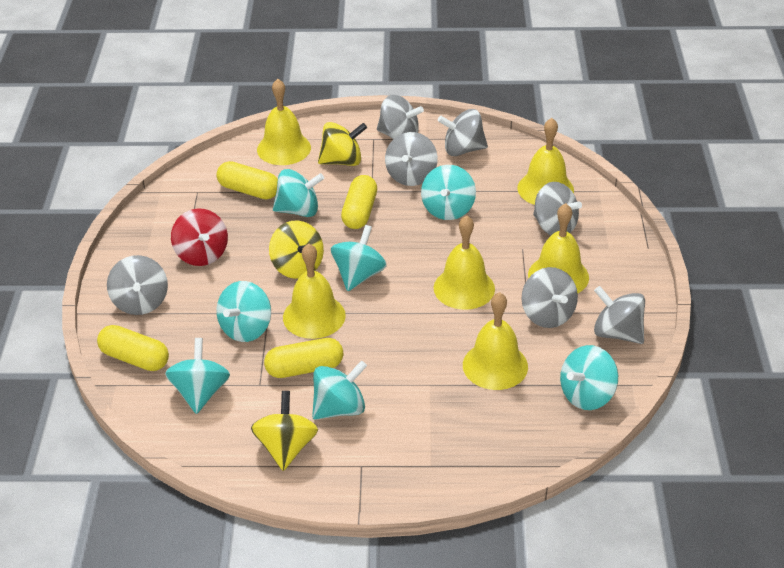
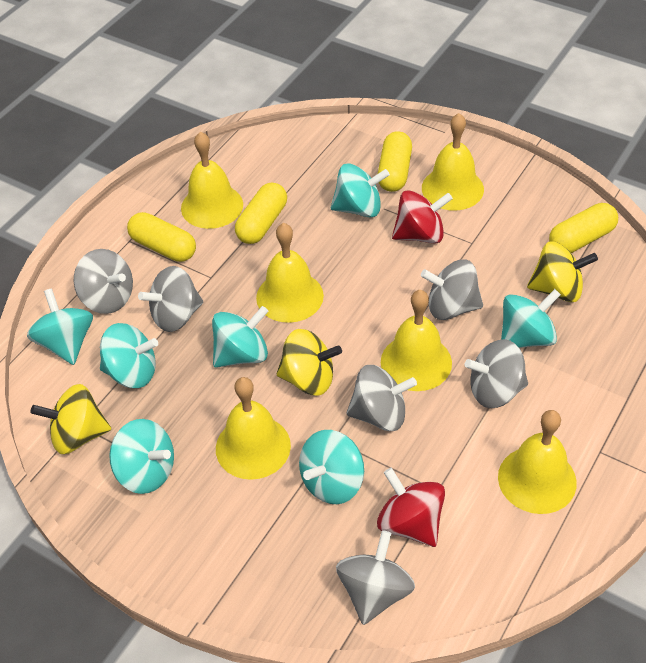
grey spinning top: 7 -> 6
red spinning top: 1 -> 2

